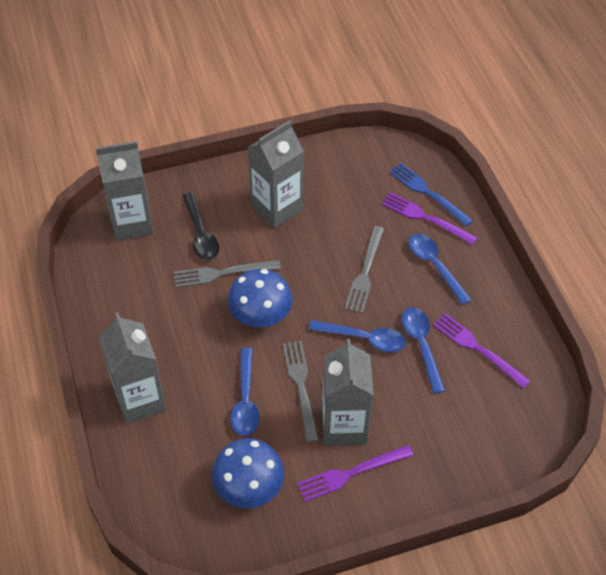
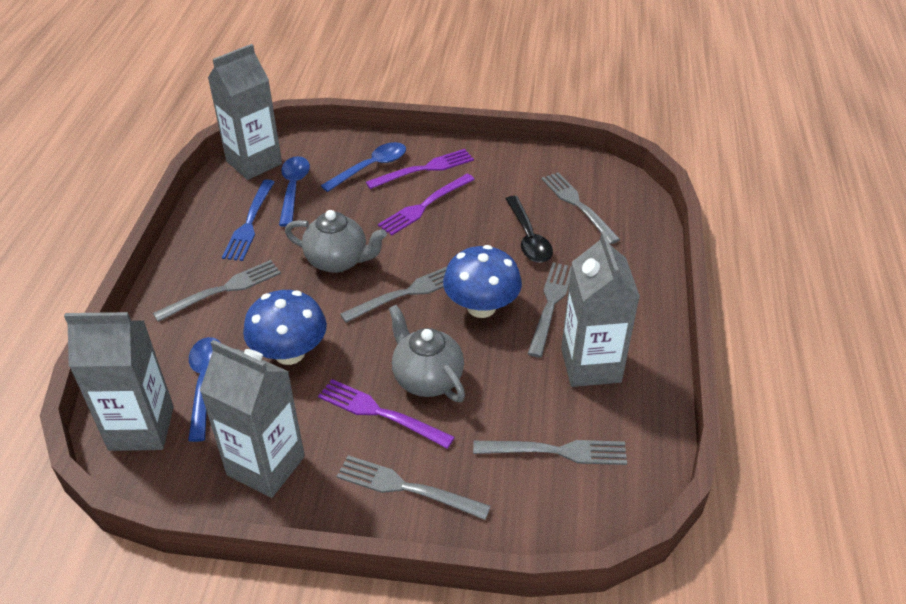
blue spoon: 4 -> 3
grey fork: 3 -> 6
grey teapot: 0 -> 2

